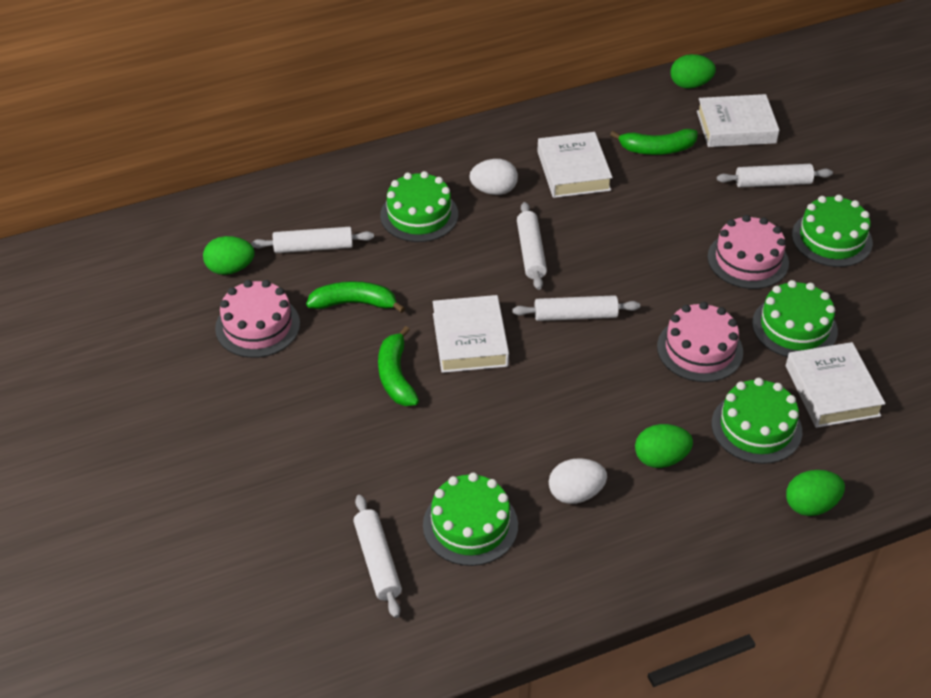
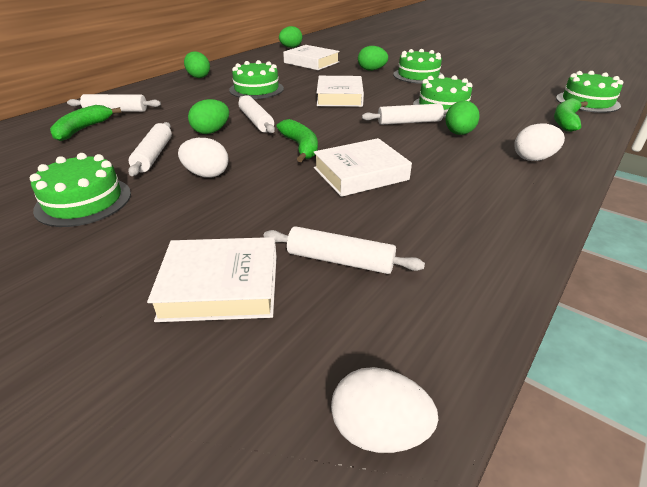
green egg: 4 -> 5
pink cake: 3 -> 0
white egg: 2 -> 3

